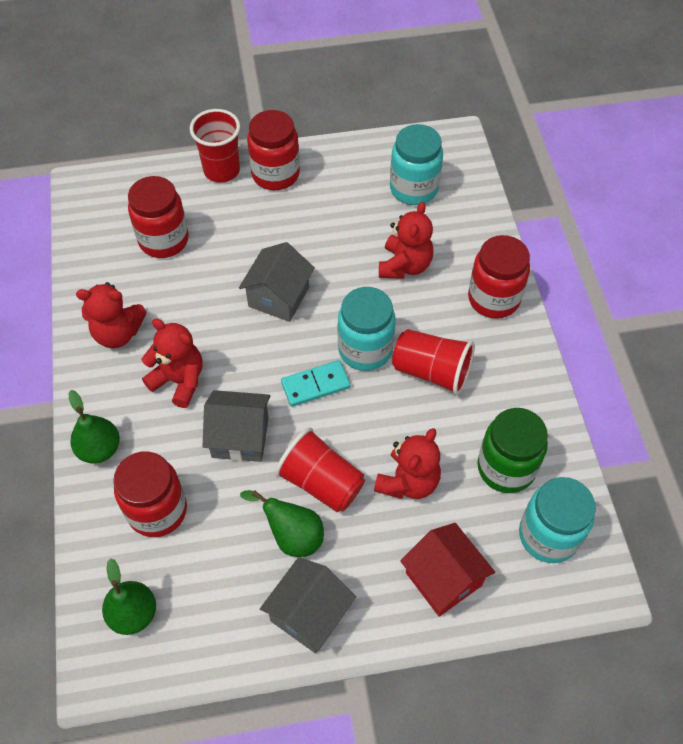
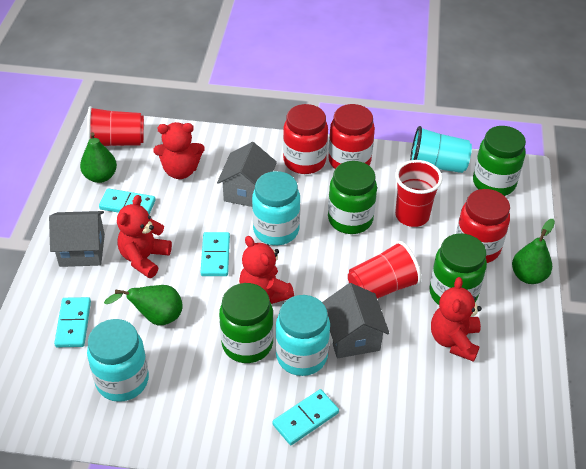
green jar: 1 -> 4
red house: 1 -> 0
red jar: 4 -> 3
turquoise cup: 0 -> 1
turquoise domino: 1 -> 4

